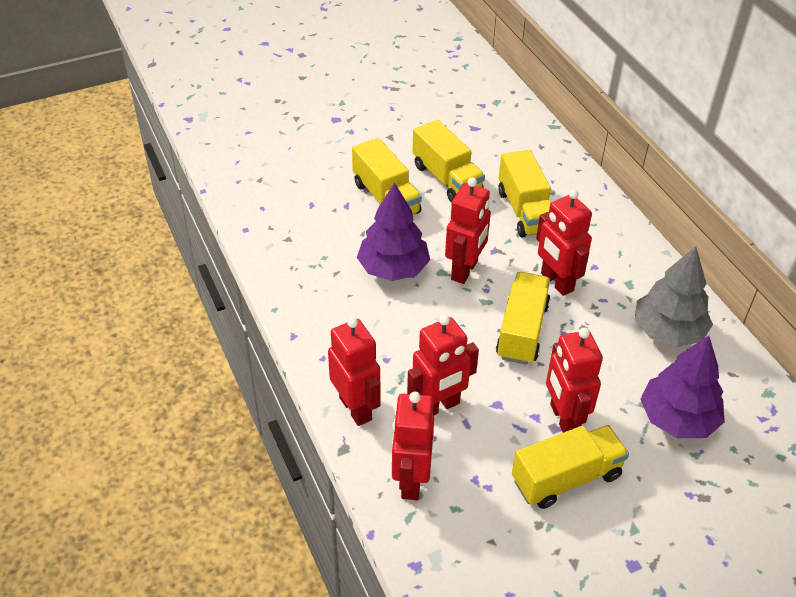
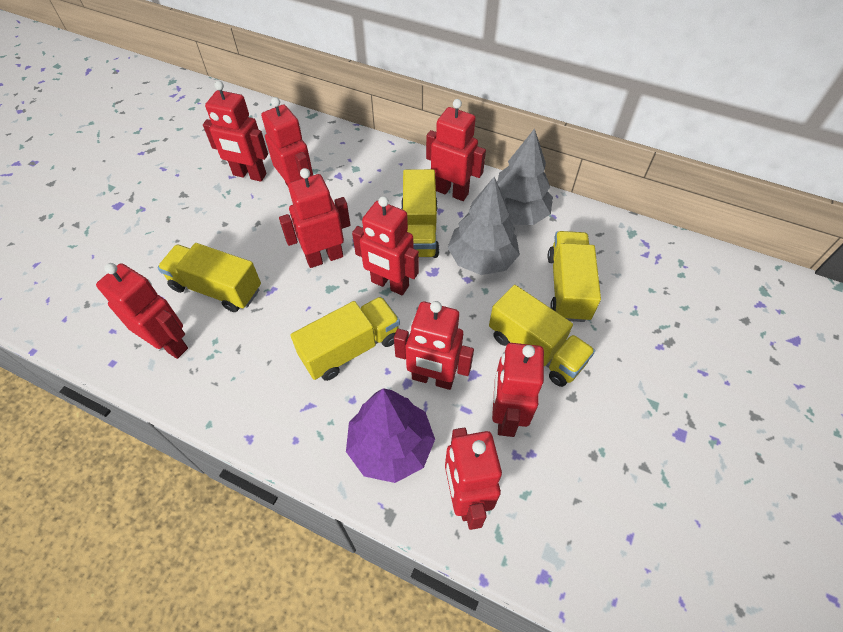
grey tree: 1 -> 2
purple tree: 2 -> 1
red robot: 6 -> 9

